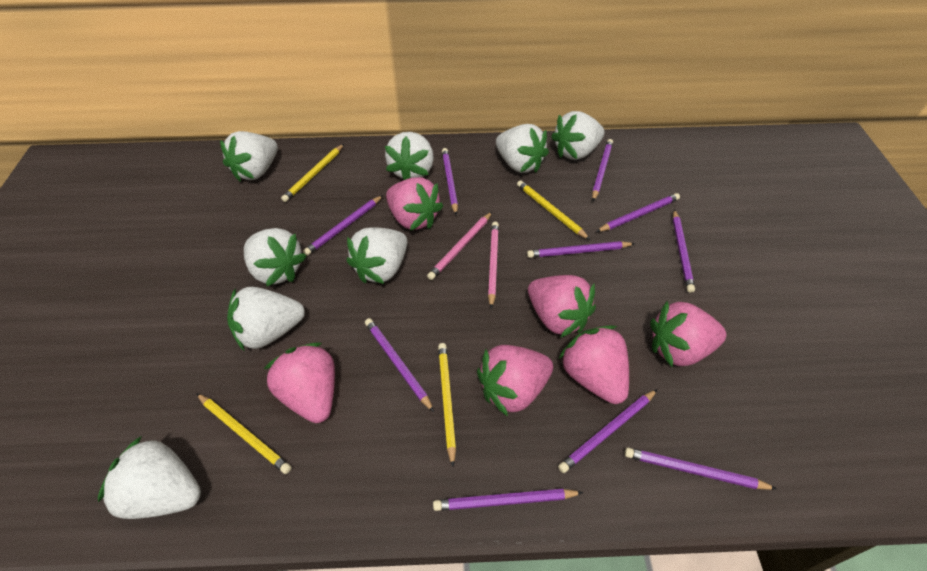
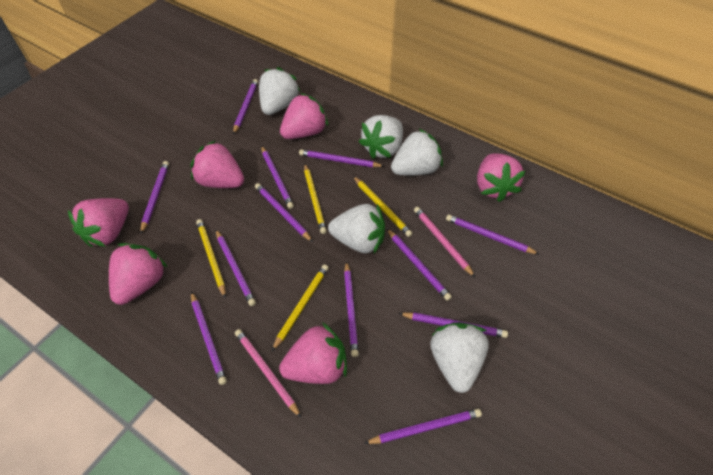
purple pencil: 10 -> 12
white strawberry: 8 -> 5

